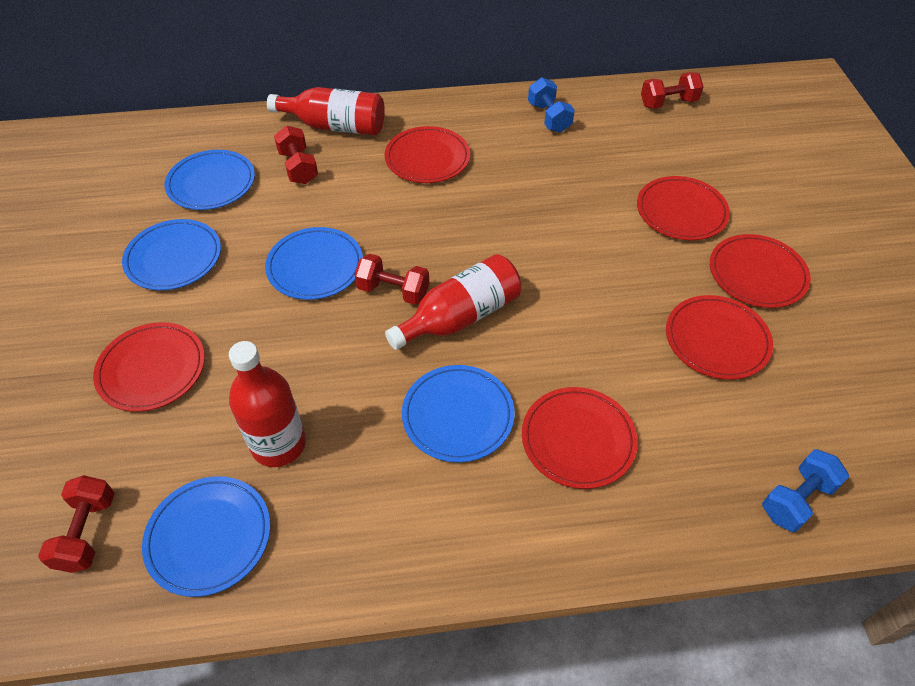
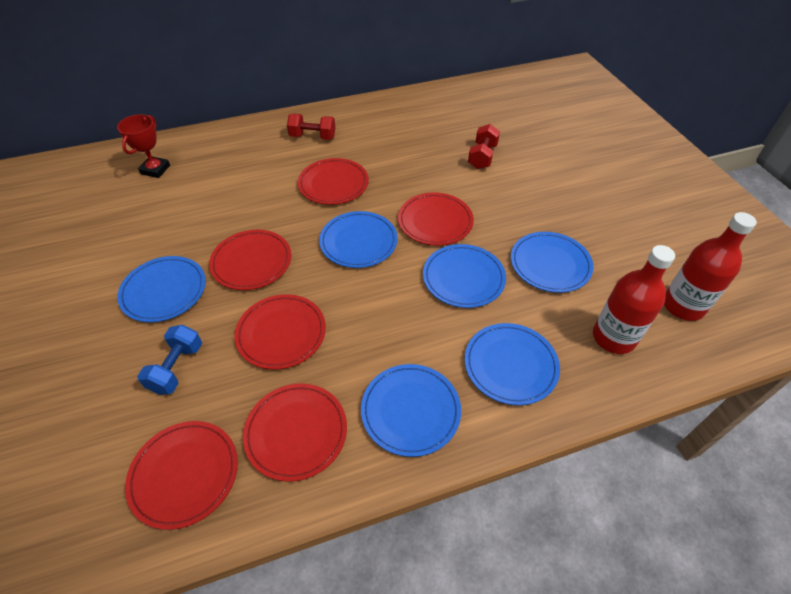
blue dumbbell: 2 -> 1
blue plate: 5 -> 6
red bottle: 3 -> 2
red dumbbell: 4 -> 2
red trophy: 0 -> 1

